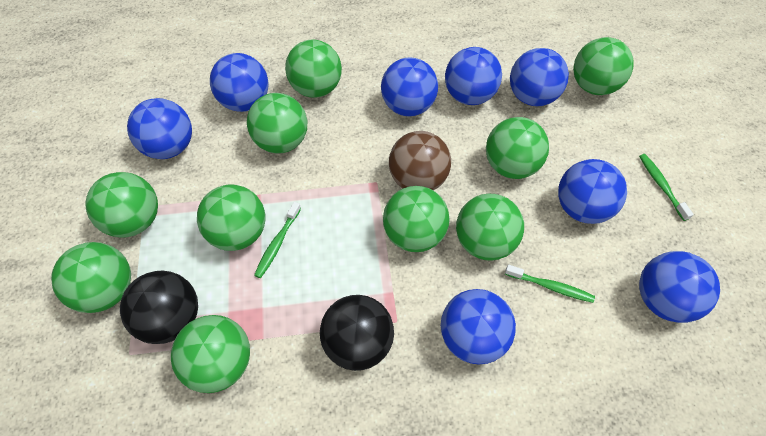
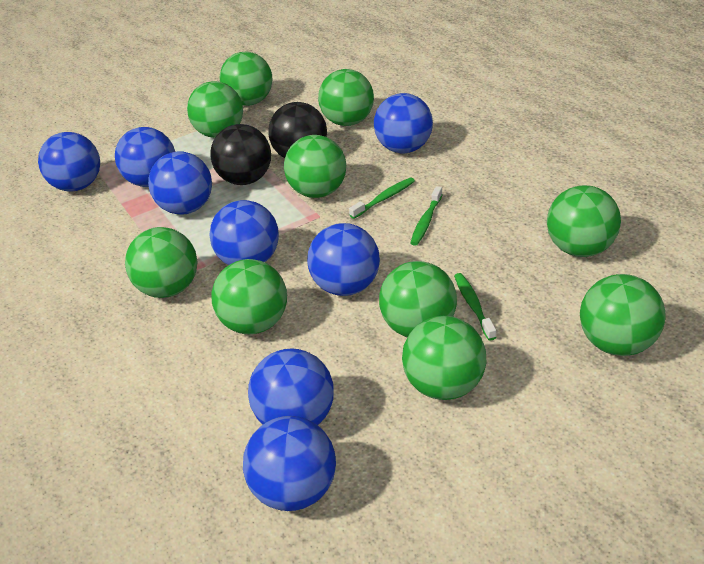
brown ball: 1 -> 0

